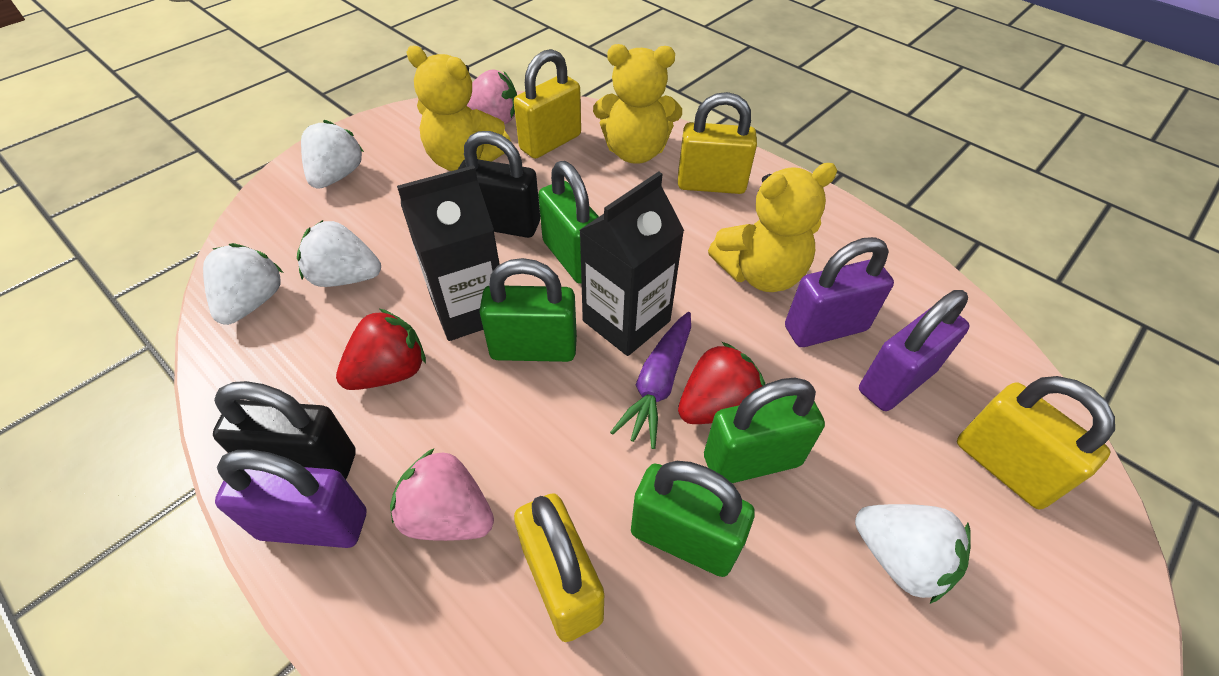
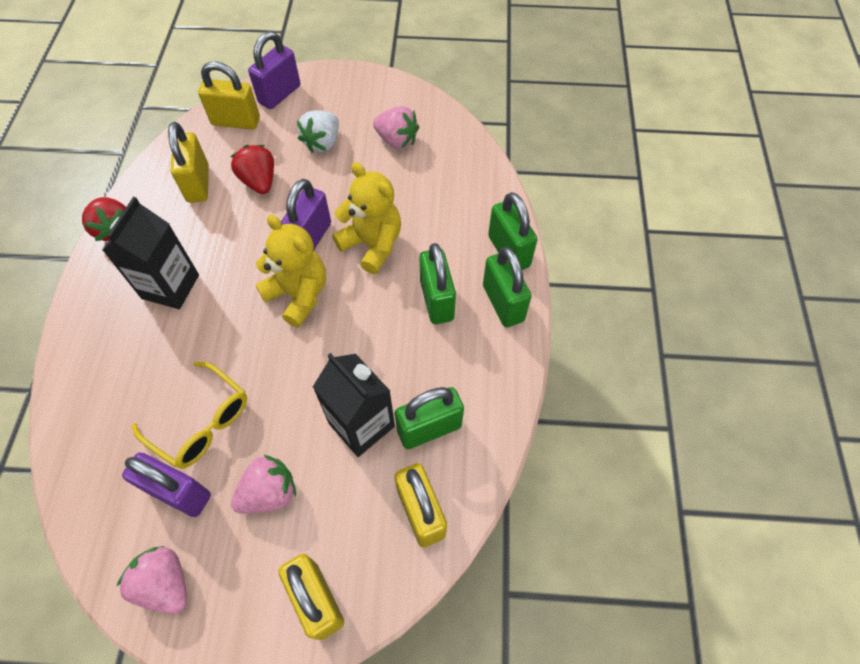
black padlock: 2 -> 0
pink strawberry: 2 -> 3
purple carrot: 1 -> 0
white strawberry: 4 -> 1
yellow glasses: 0 -> 1
yellow teddy bear: 3 -> 2

